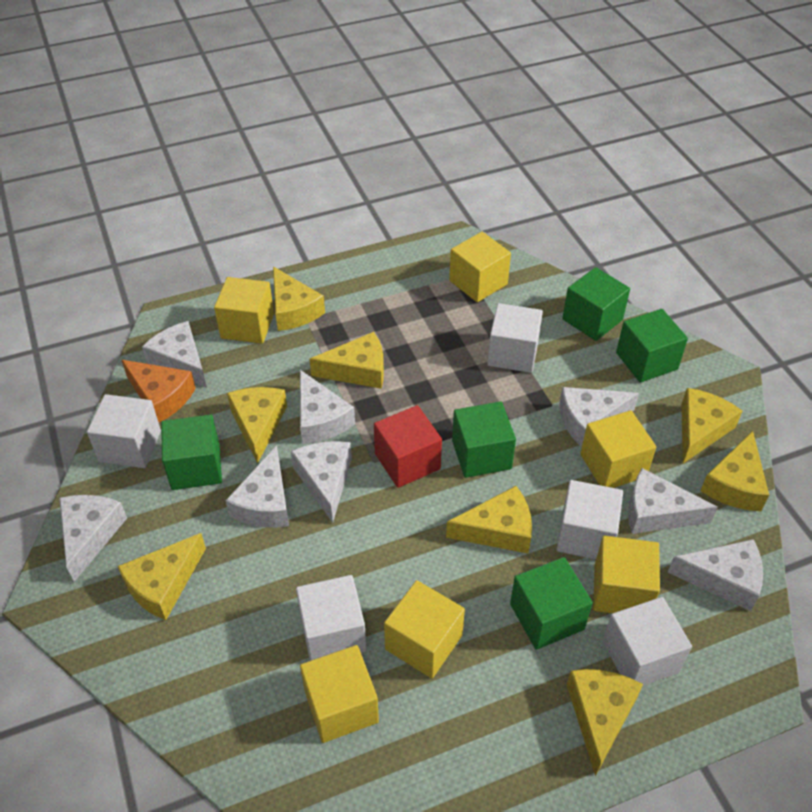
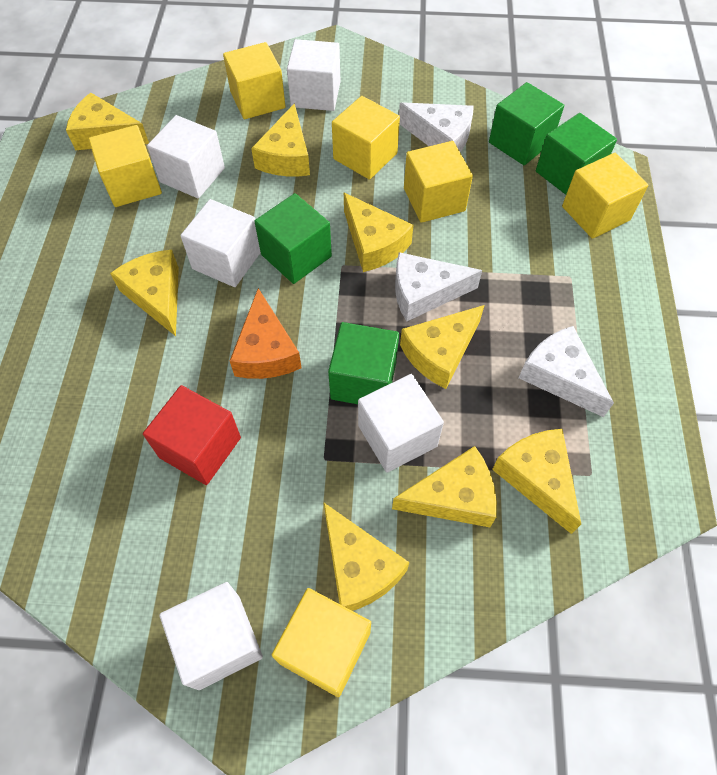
green cube: 5 -> 4
white cheese: 8 -> 3

